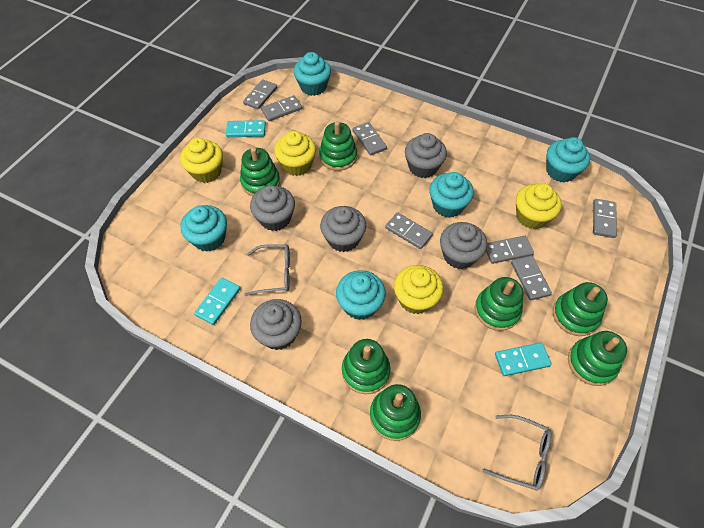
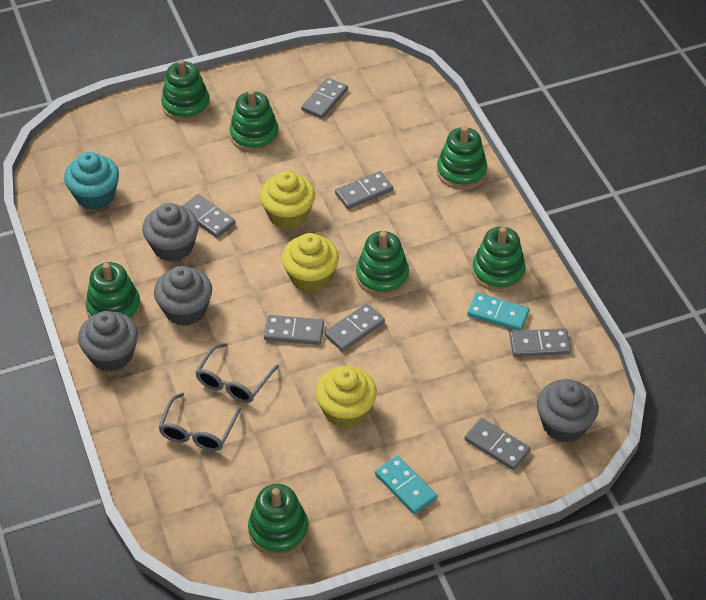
grey cupcake: 5 -> 4
turquoise cupcake: 5 -> 1
turquoise domino: 3 -> 2
yellow cupcake: 4 -> 3

